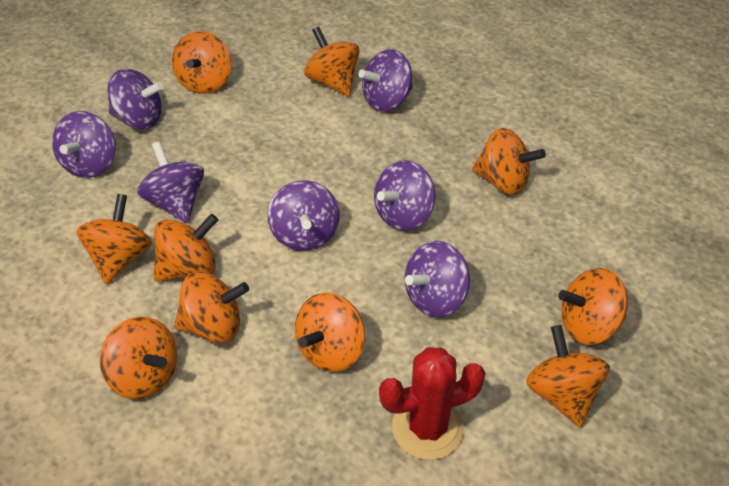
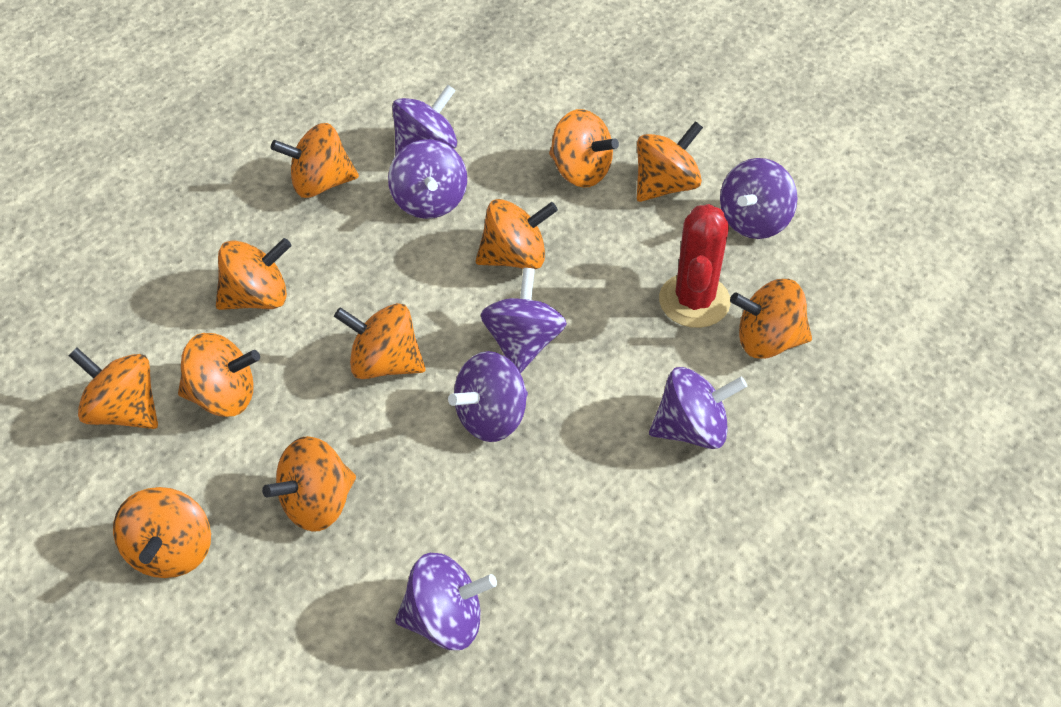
orange spinning top: 10 -> 11

